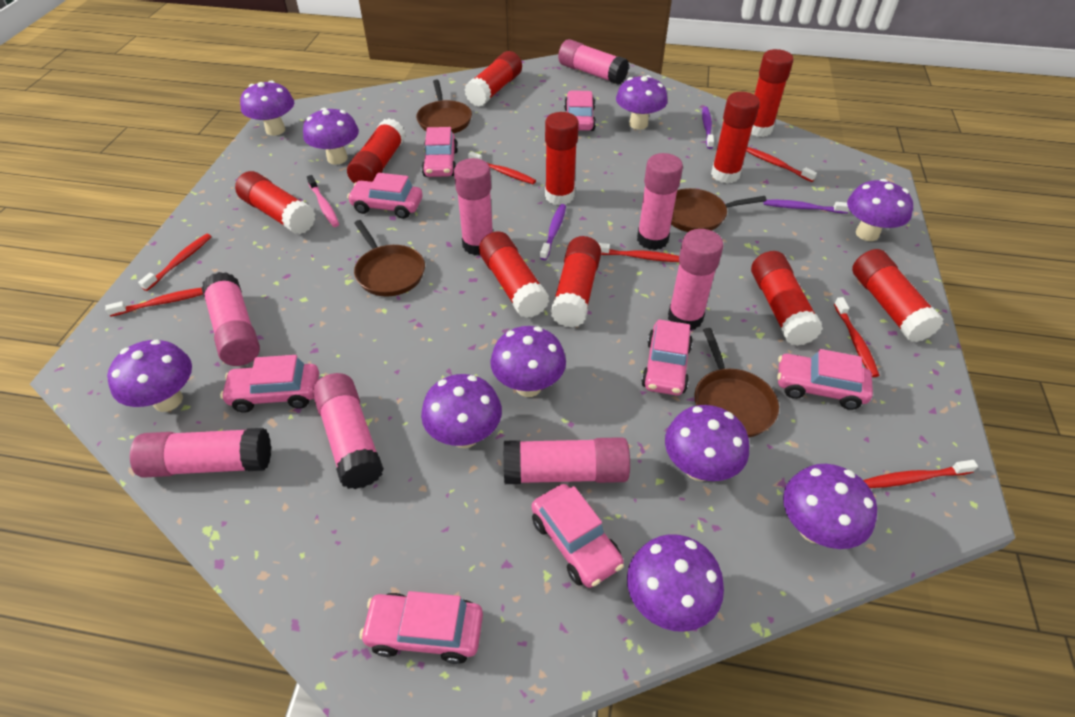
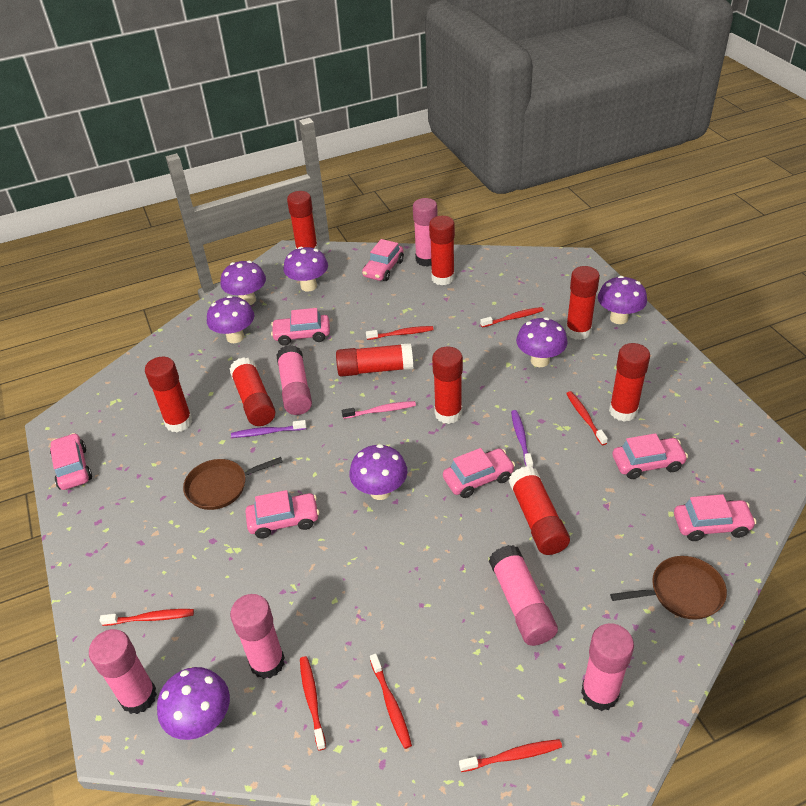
brown pan: 4 -> 2
pink car: 8 -> 7
pink glue stick: 8 -> 6
purple mushroom: 10 -> 7
purple toothbrush: 3 -> 2
red glue stick: 10 -> 9

